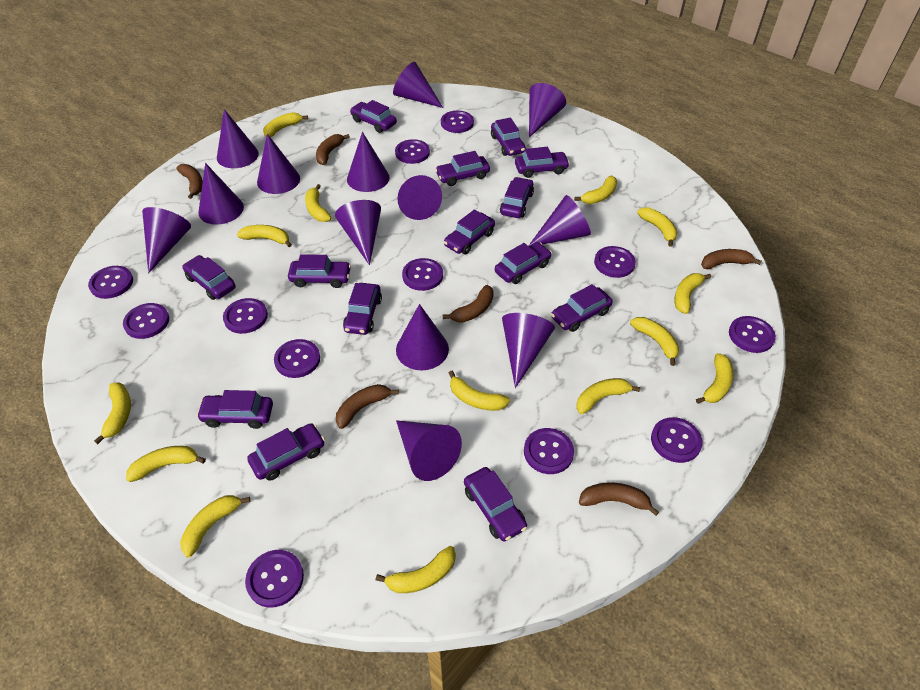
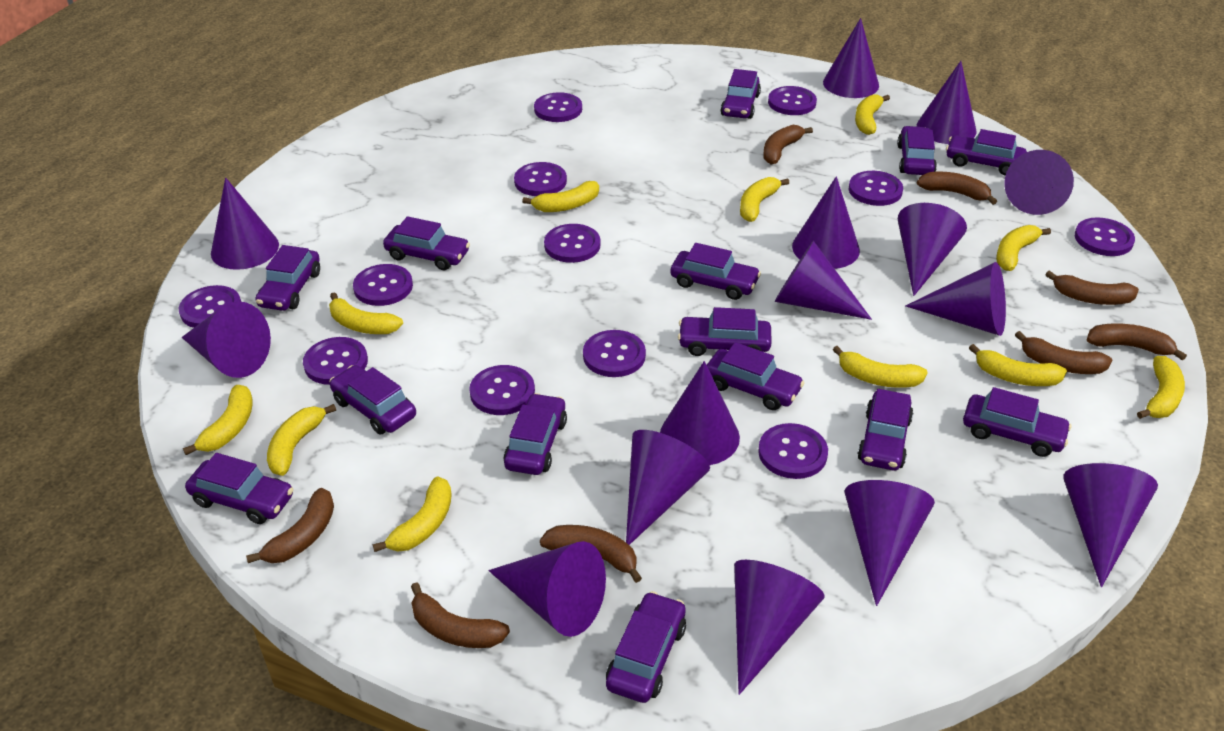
brown banana: 6 -> 8
purple cone: 13 -> 15
yellow banana: 14 -> 11

